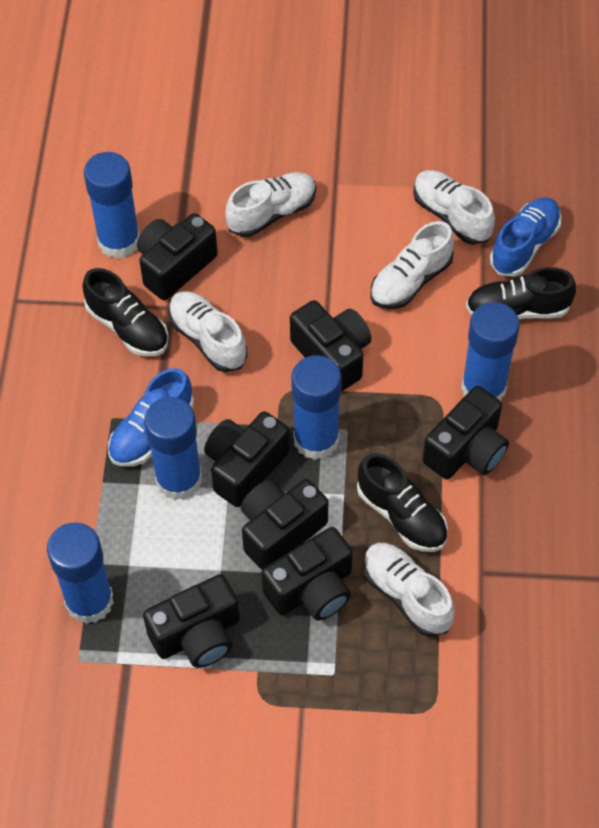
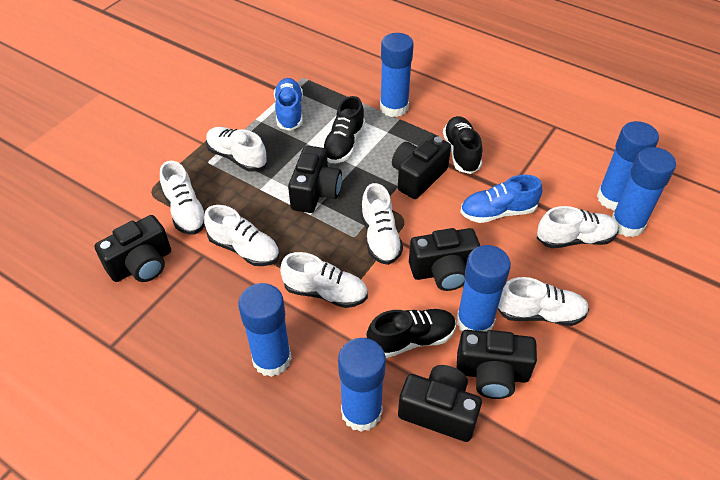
black camera: 7 -> 6
blue glue stick: 5 -> 6
white shoe: 5 -> 7

